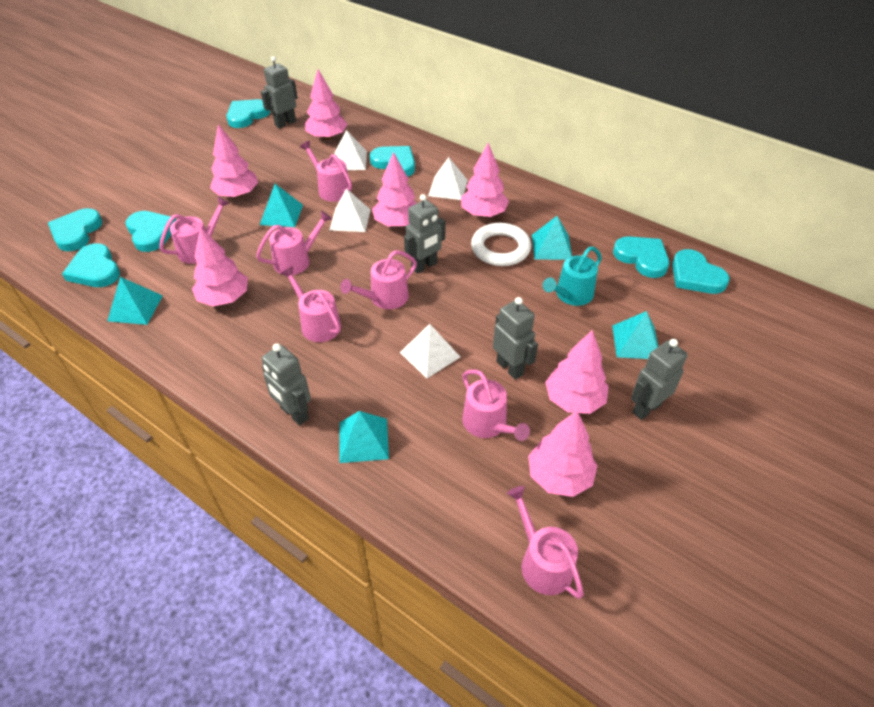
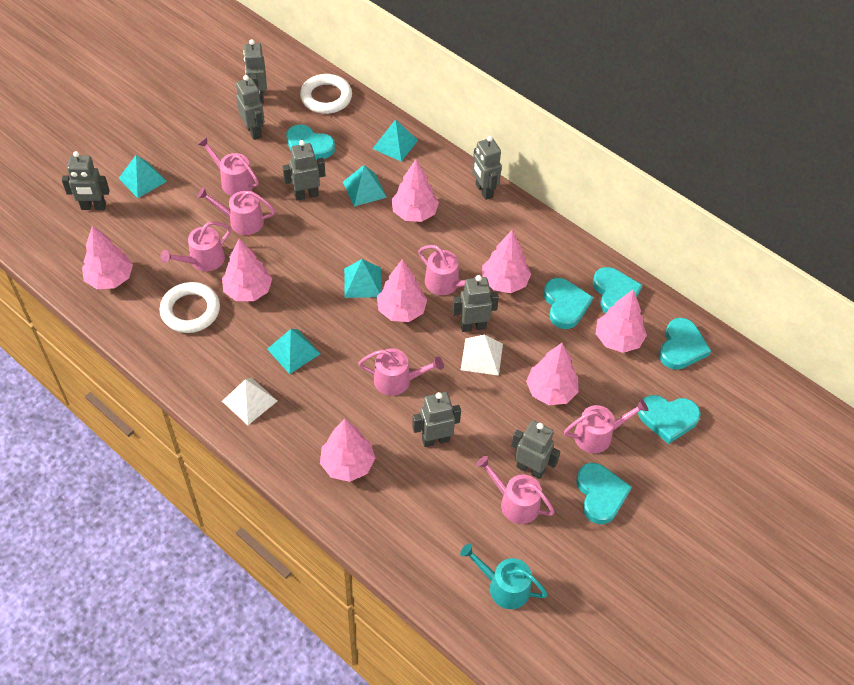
grey robot: 5 -> 8
pink tree: 7 -> 8
turquoise heart: 7 -> 6
white pyramid: 4 -> 2
white ring: 1 -> 2

